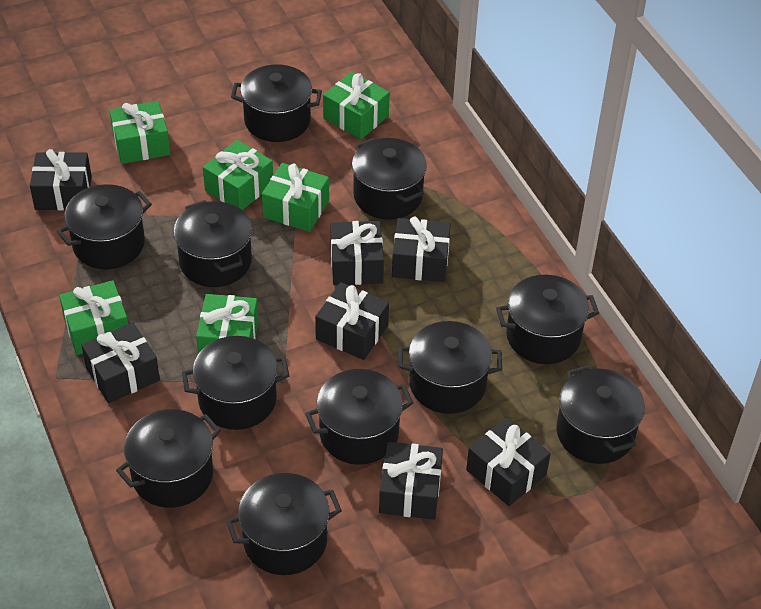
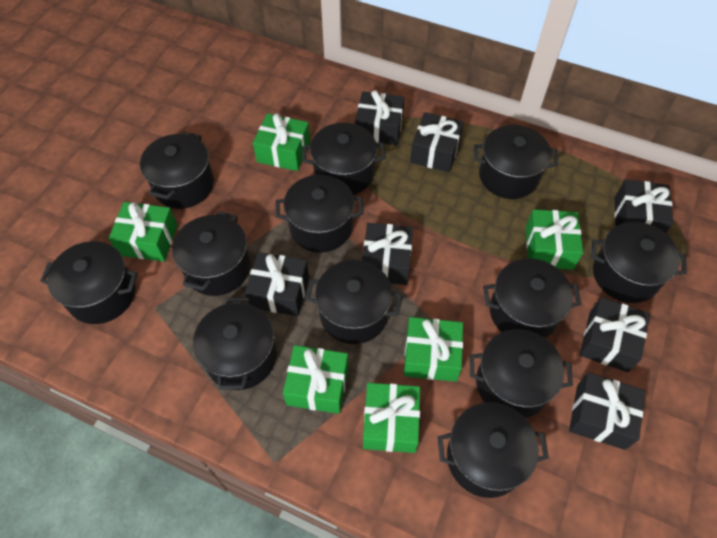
black pot: 11 -> 12

